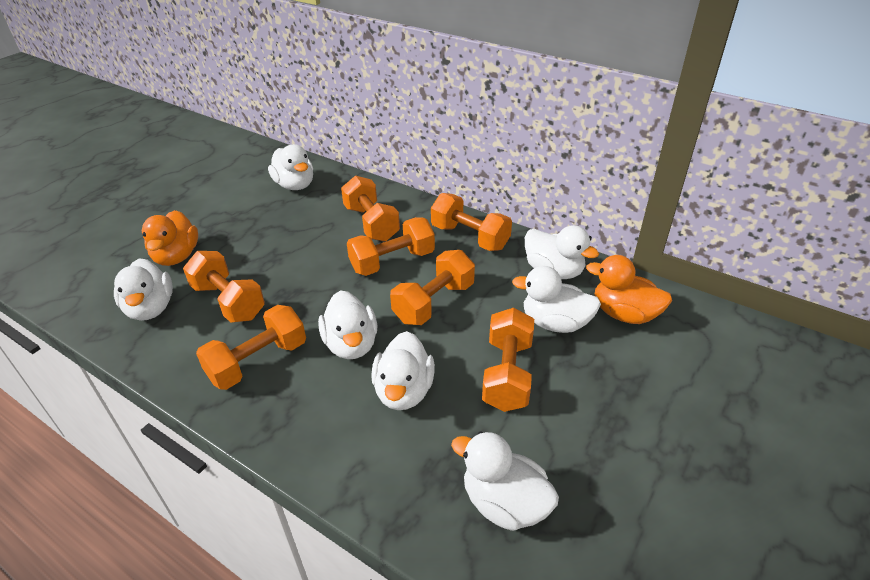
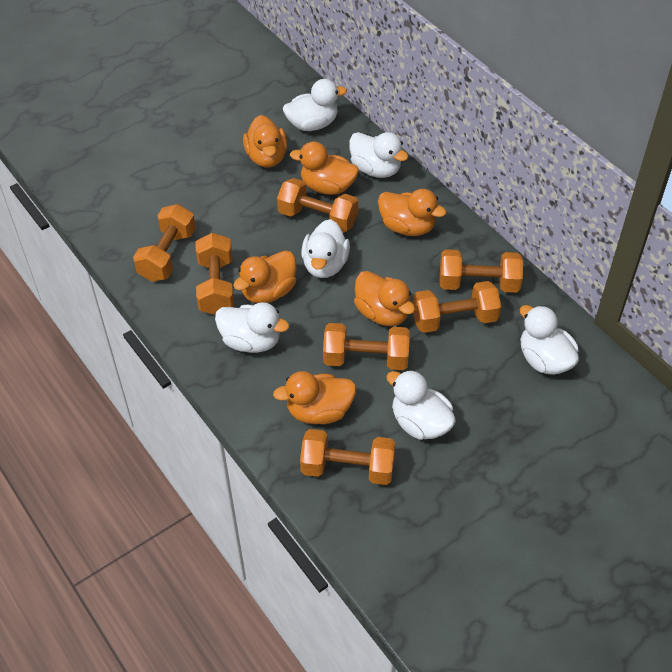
orange duck: 2 -> 6
white duck: 7 -> 6

